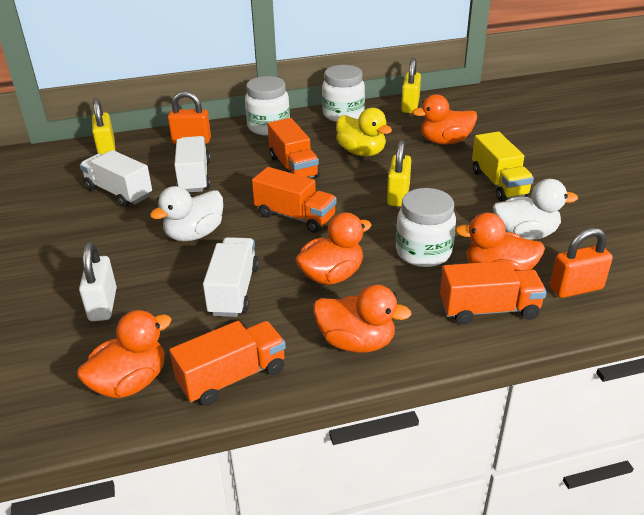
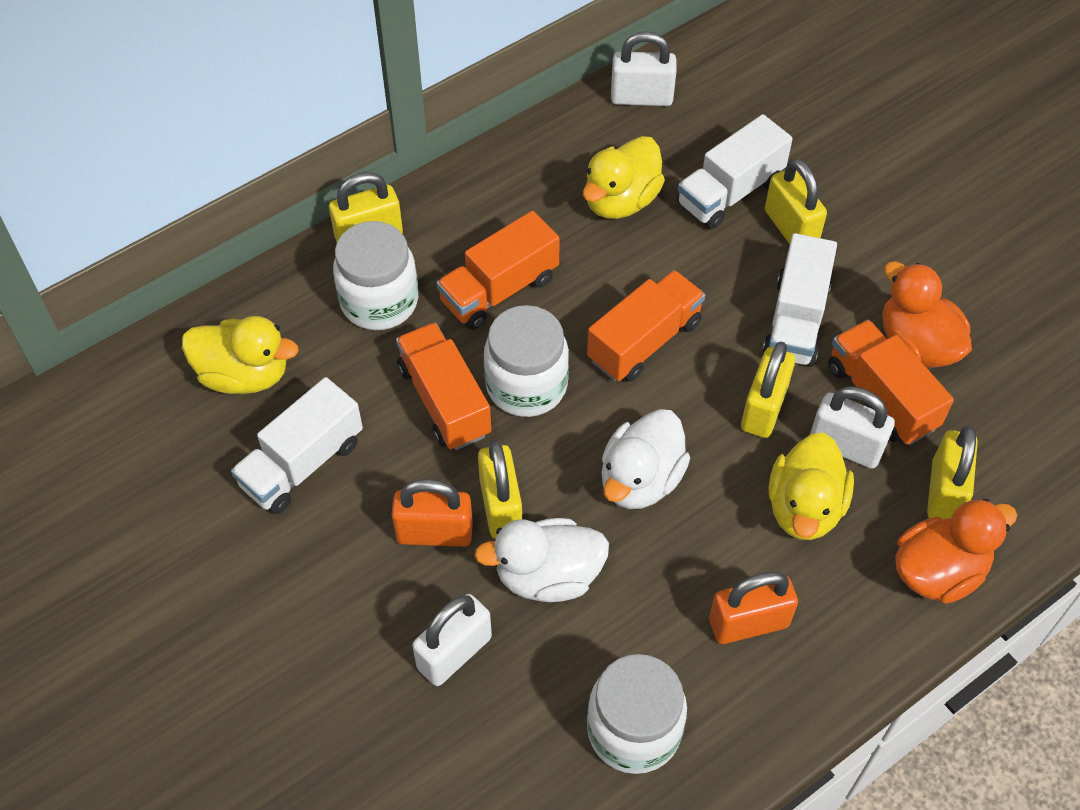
orange duck: 5 -> 2
white padlock: 1 -> 3
yellow duck: 1 -> 3
yellow padlock: 3 -> 5
yellow truck: 1 -> 0

